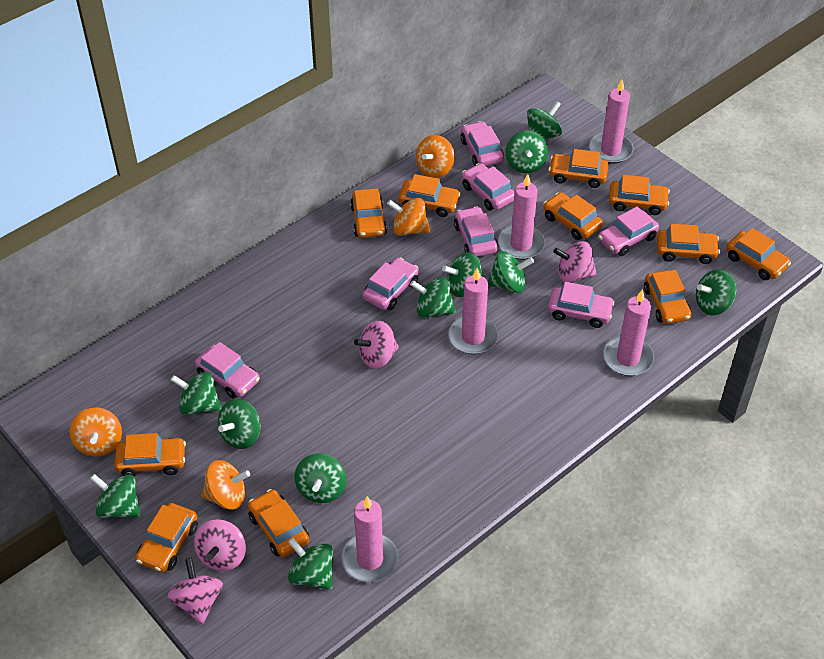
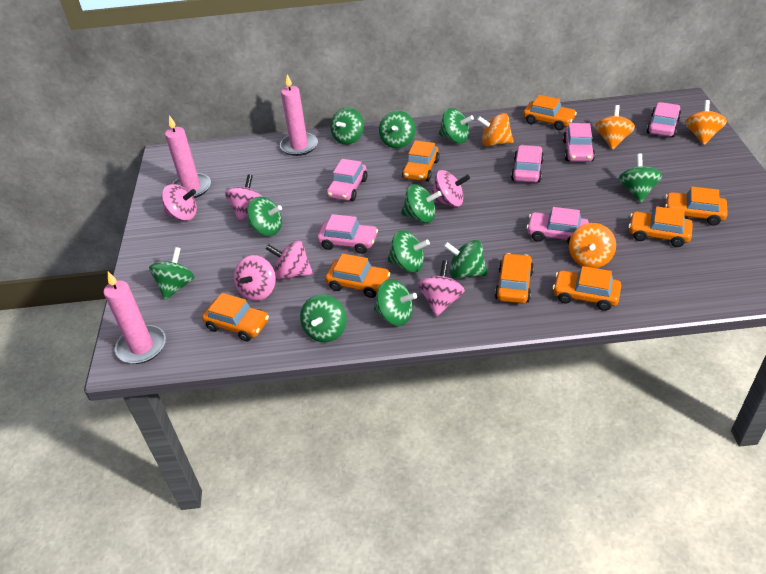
orange car: 11 -> 8
pink candle: 5 -> 3
pink car: 7 -> 6
pink spinning top: 4 -> 6

